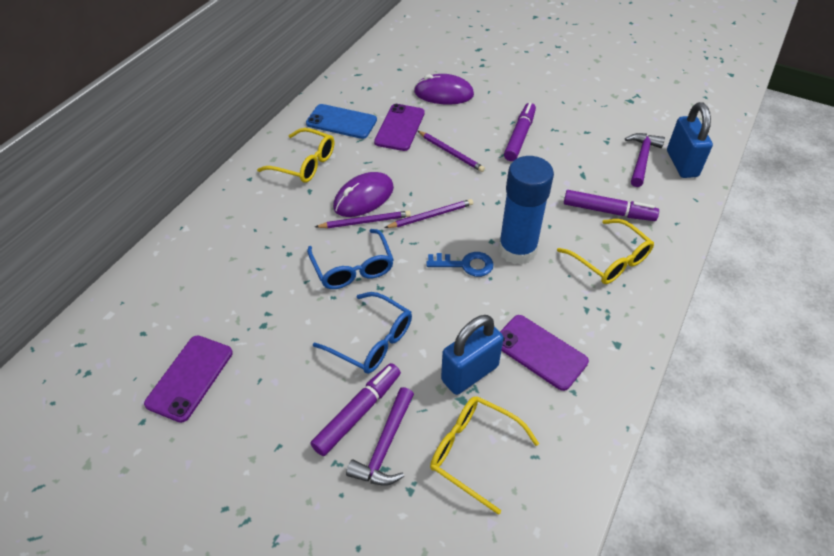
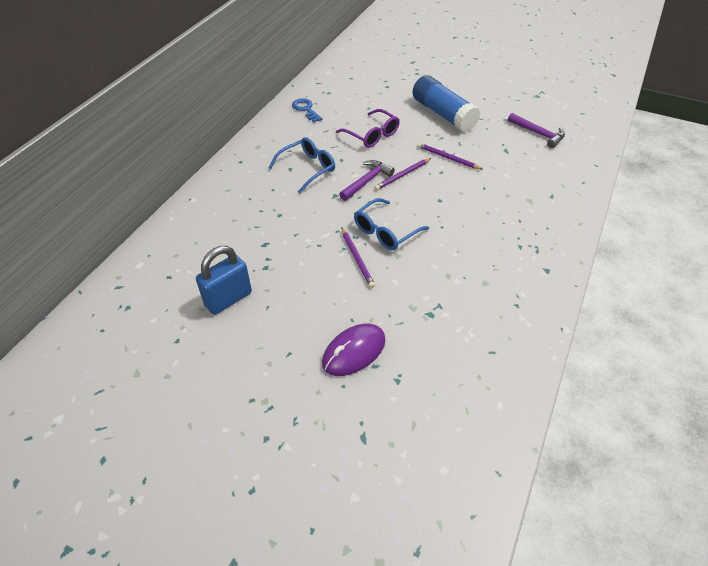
blue padlock: 2 -> 1
blue phone: 1 -> 0
purple glasses: 0 -> 1
purple marker: 3 -> 0
purple mouse: 2 -> 1
purple phone: 3 -> 0
yellow glasses: 3 -> 0

